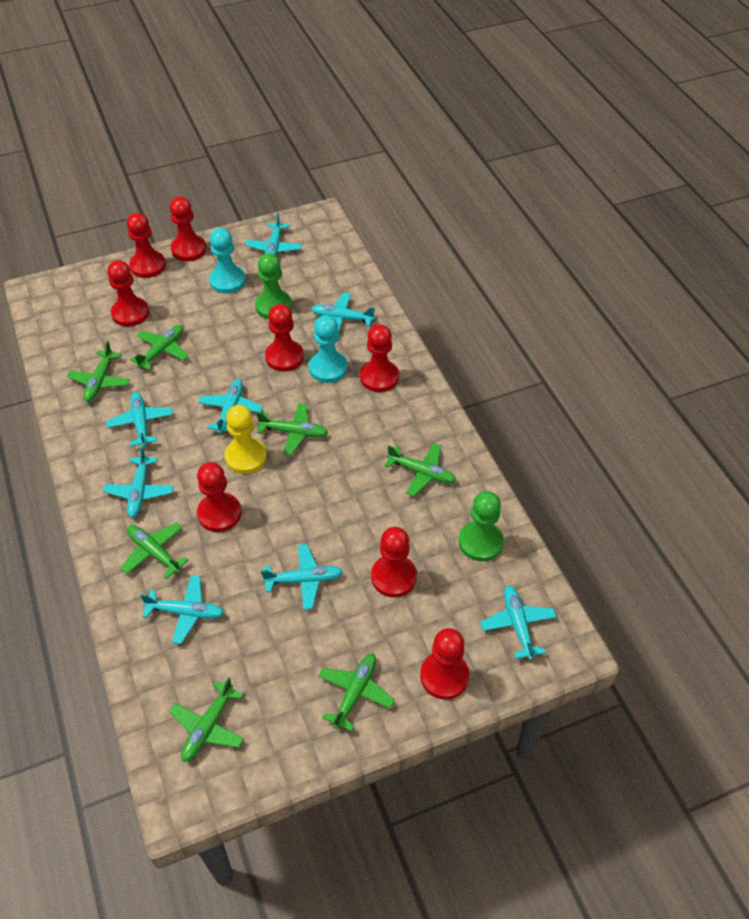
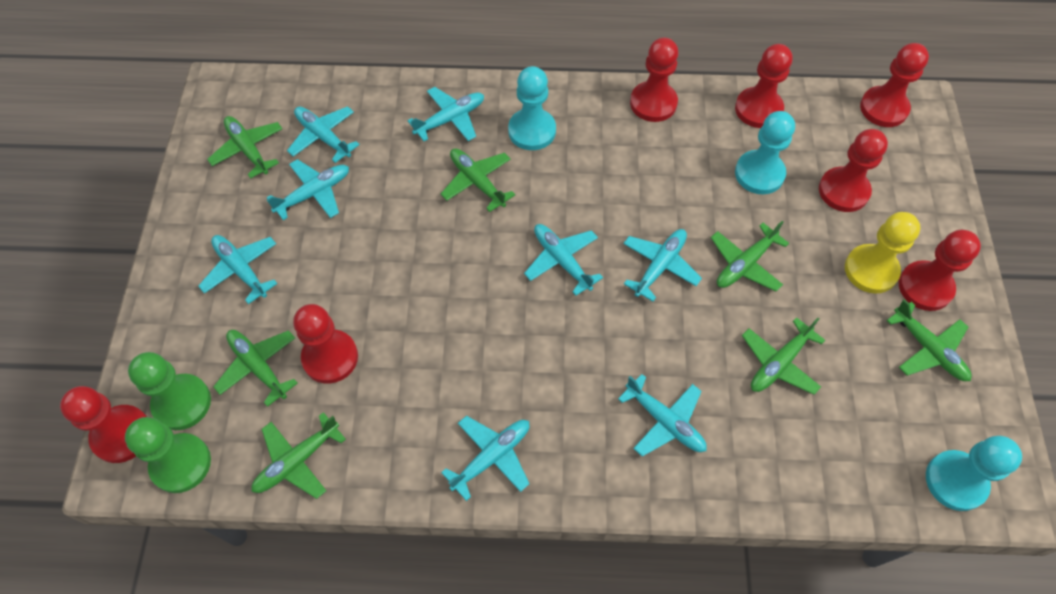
red pawn: 8 -> 7
turquoise pawn: 2 -> 3

